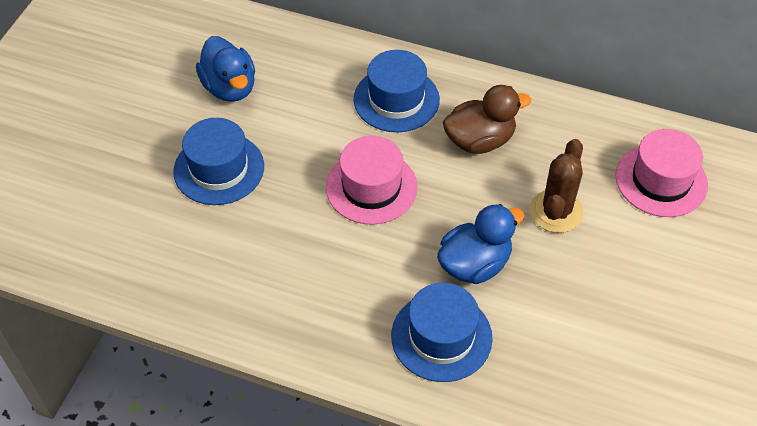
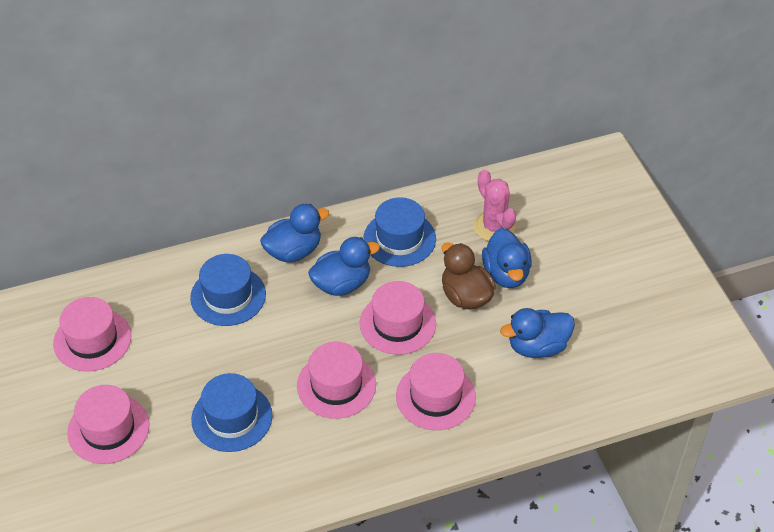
blue duck: 2 -> 4
brown cactus: 1 -> 0
pink cactus: 0 -> 1
pink hat: 2 -> 5

